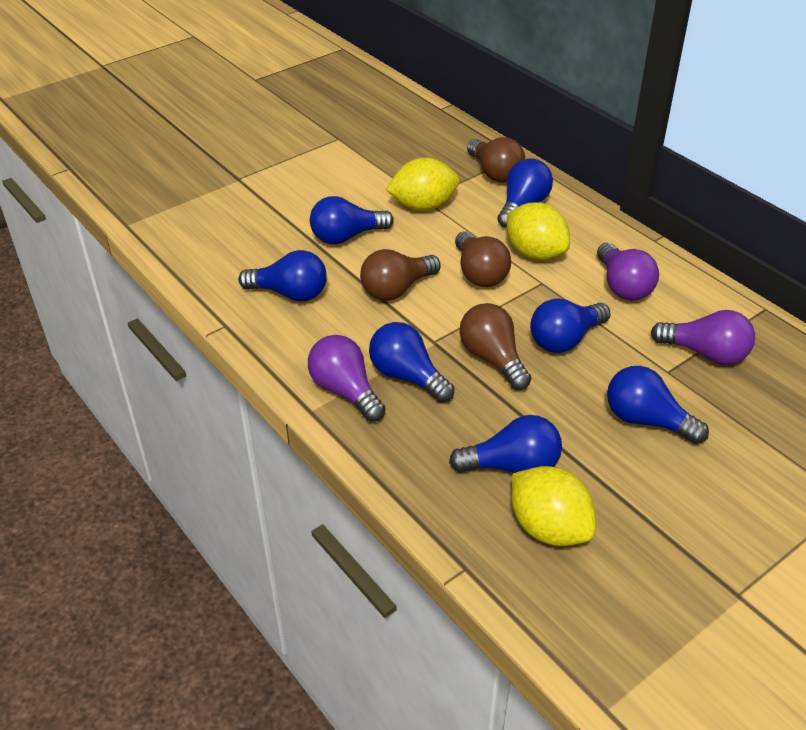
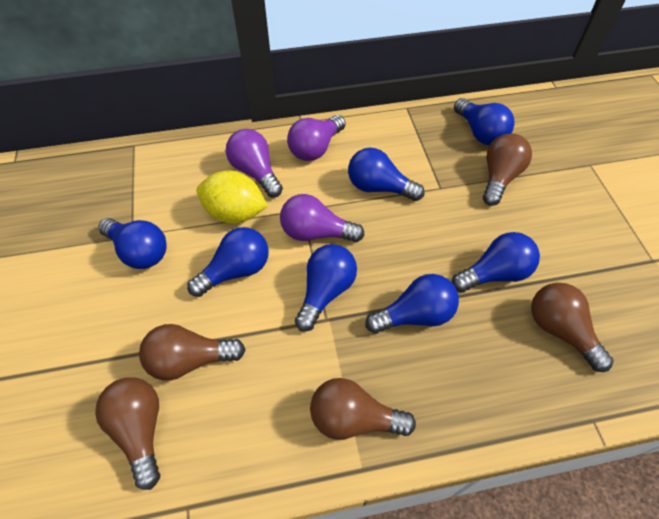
brown light bulb: 4 -> 5
yellow lemon: 3 -> 1

